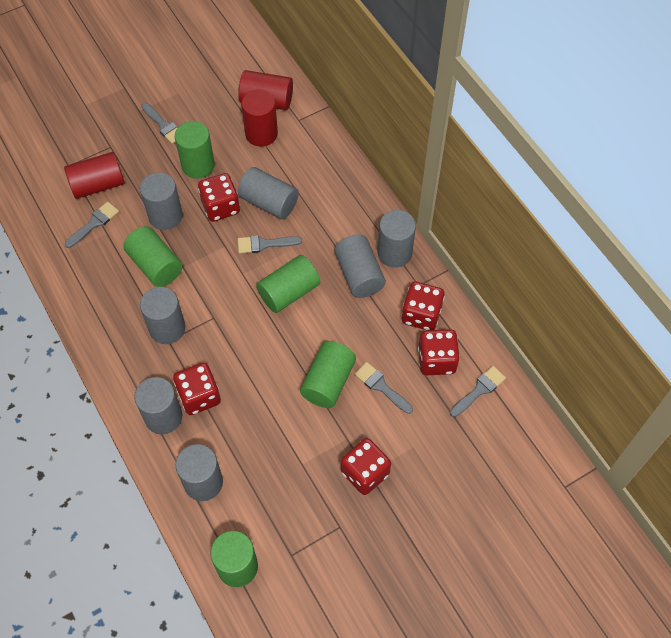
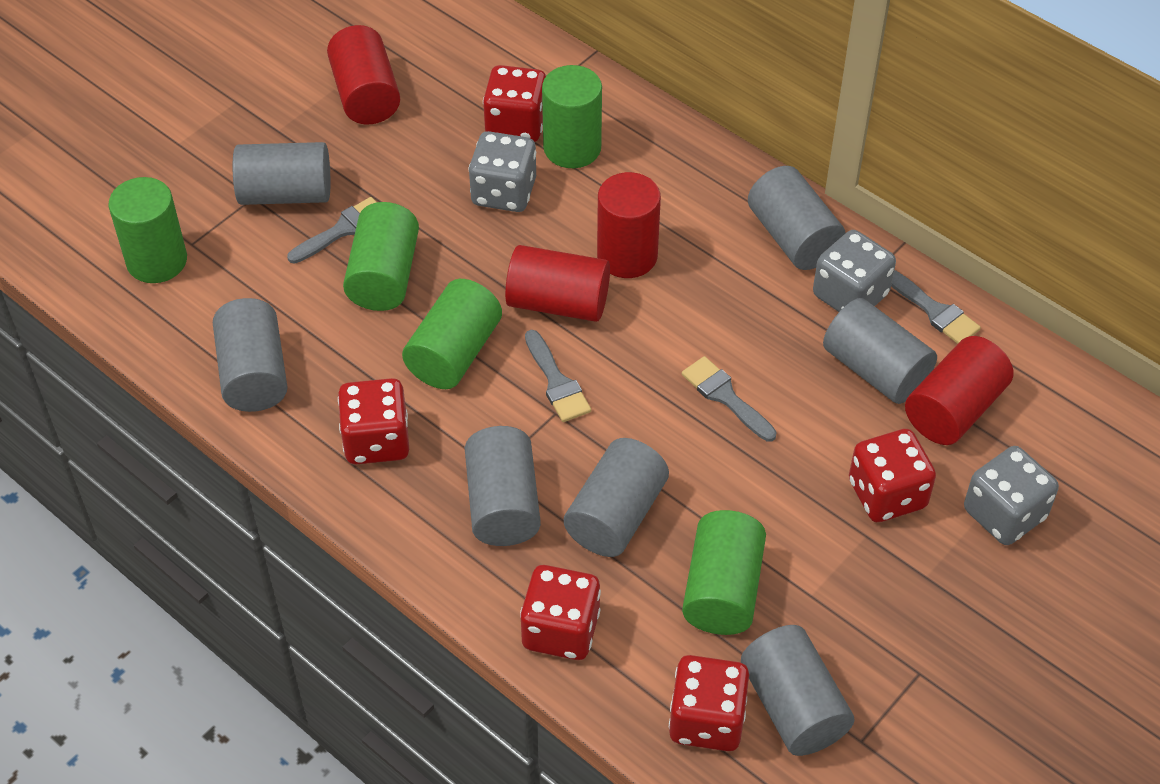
grey brush: 5 -> 4
grey dice: 0 -> 3
red cylinder: 3 -> 4

